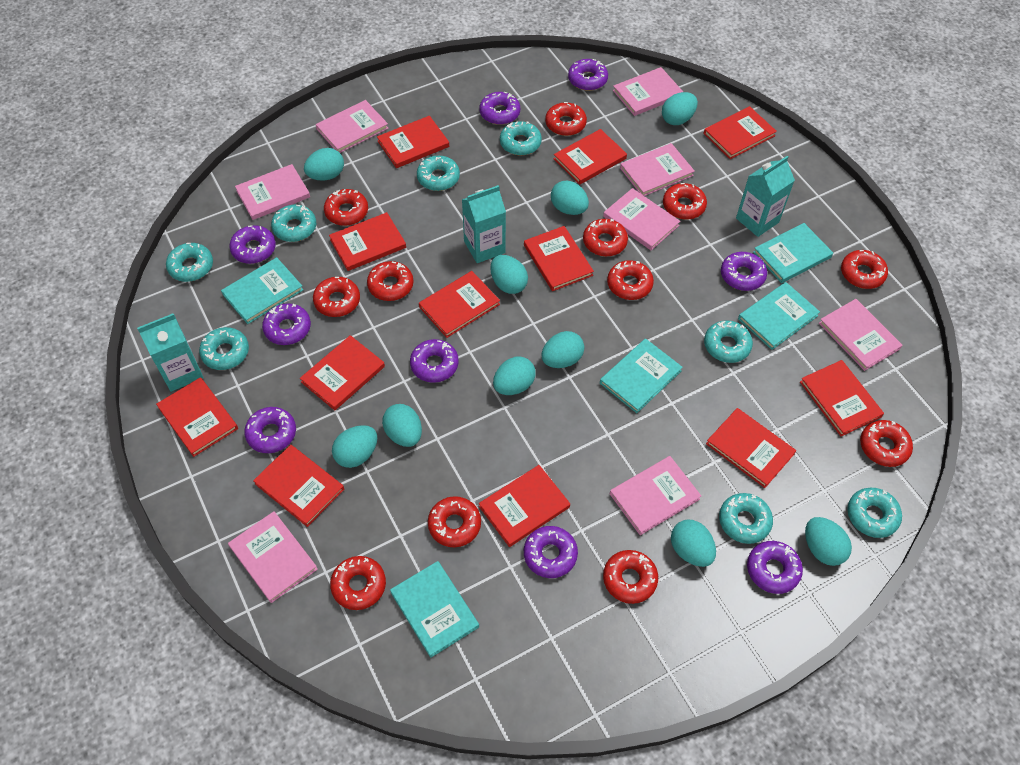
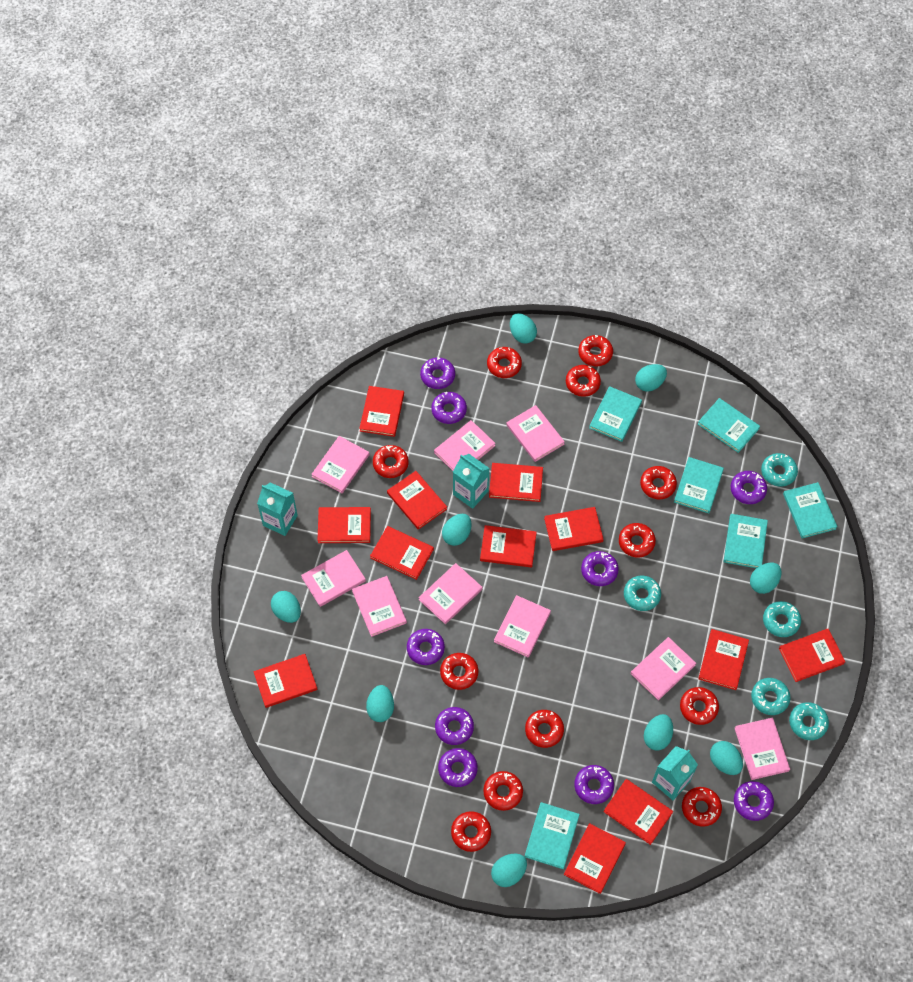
pink book: 8 -> 9
turquoise book: 5 -> 6
turquoise donut: 8 -> 5
turquoise egg: 10 -> 9

